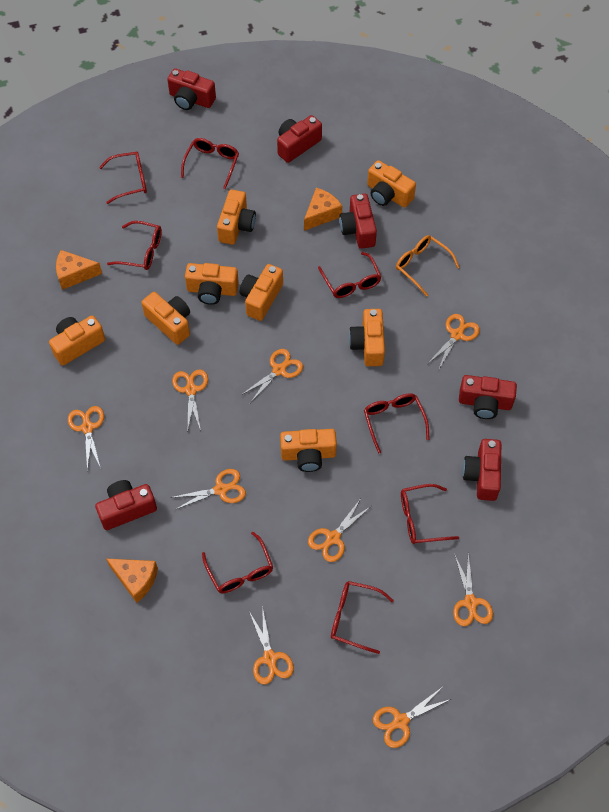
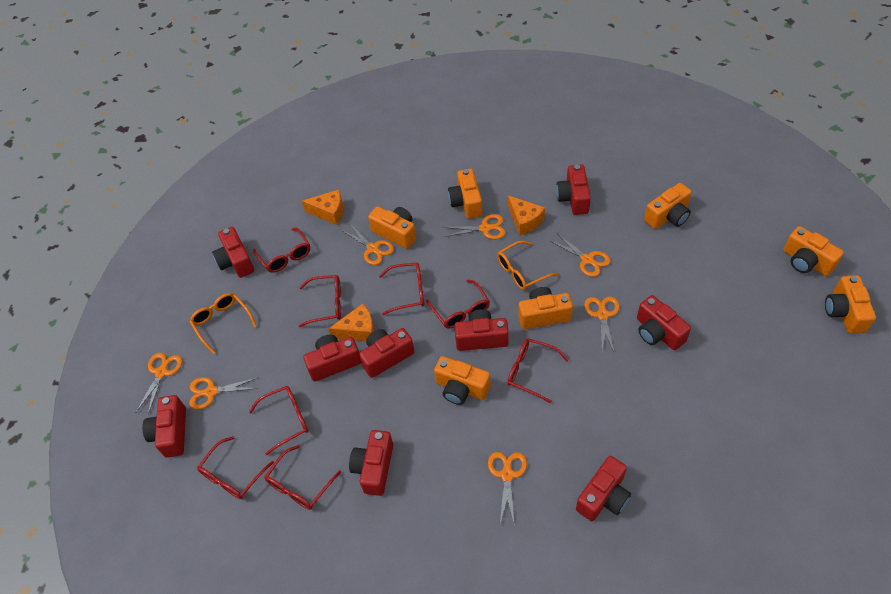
orange camera: 8 -> 7
orange glasses: 1 -> 2
orange scissors: 9 -> 7
red camera: 6 -> 9

